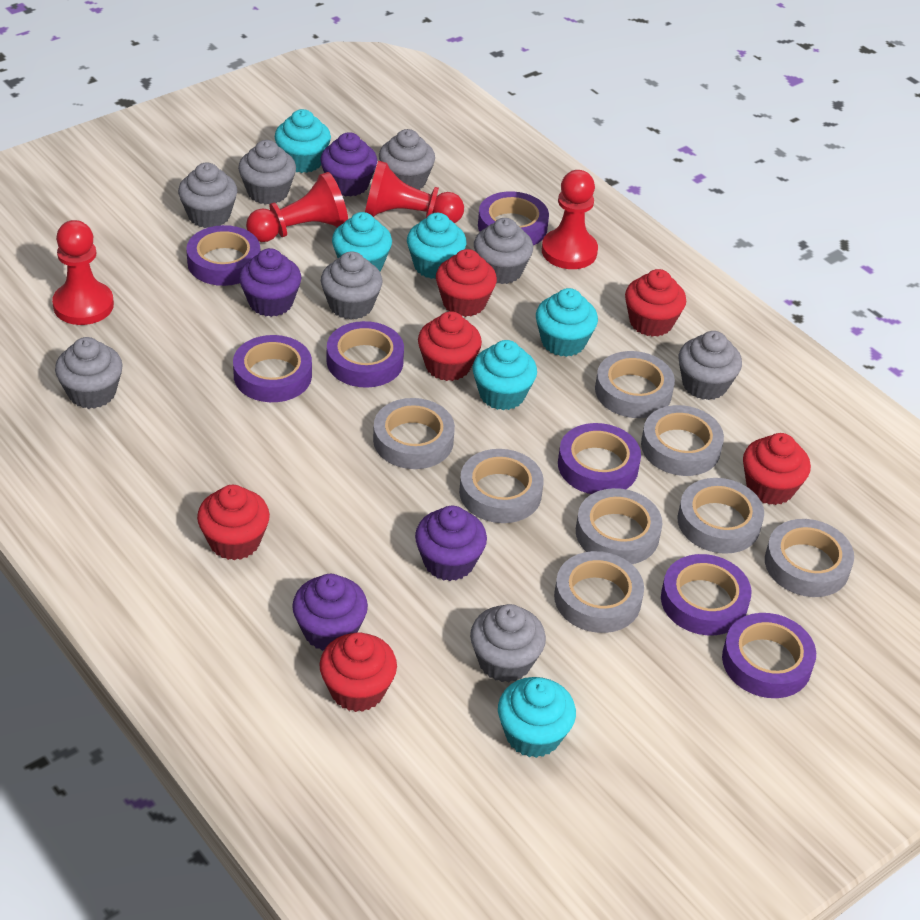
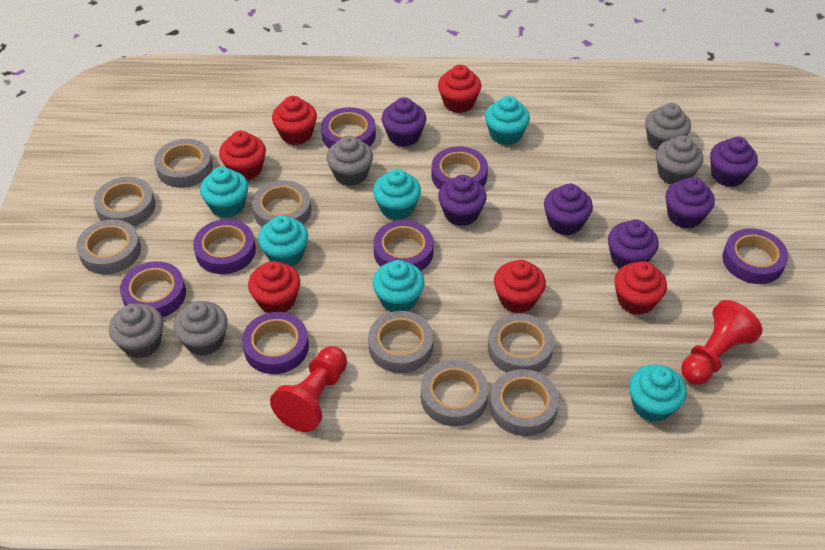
grey cupcake: 8 -> 5
purple cupcake: 4 -> 6
red pawn: 4 -> 2

